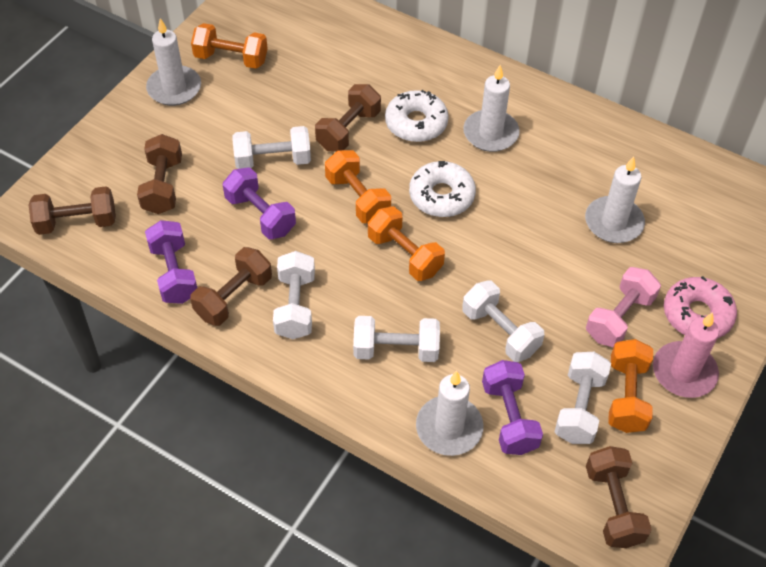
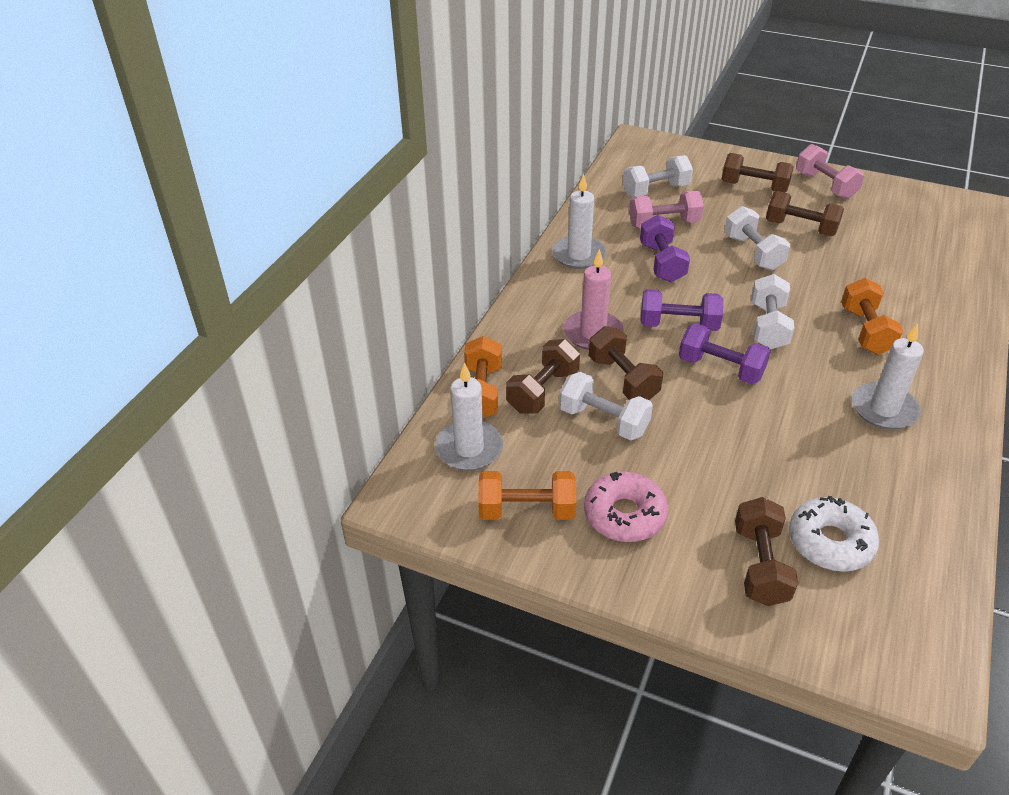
orange dumbbell: 4 -> 3
pink dumbbell: 1 -> 2
white candle: 4 -> 3
white donut: 2 -> 1
white dumbbell: 5 -> 4

